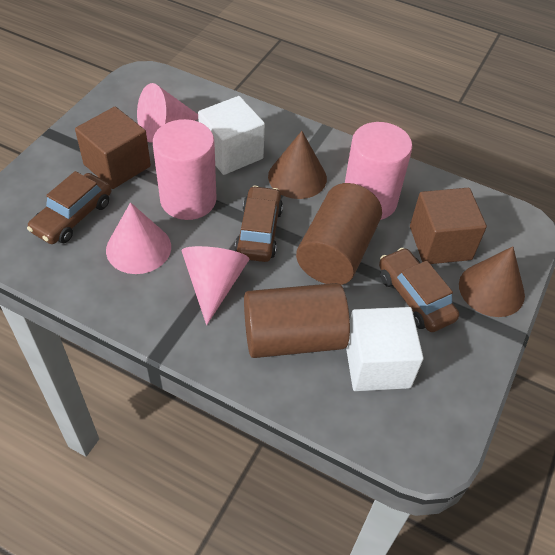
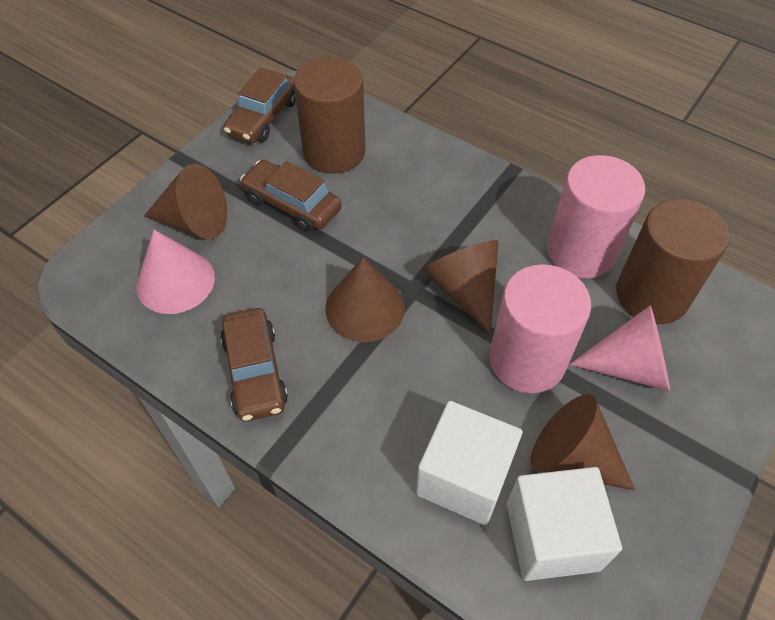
brown cone: 2 -> 4
brown cube: 2 -> 0
pink cone: 3 -> 2

